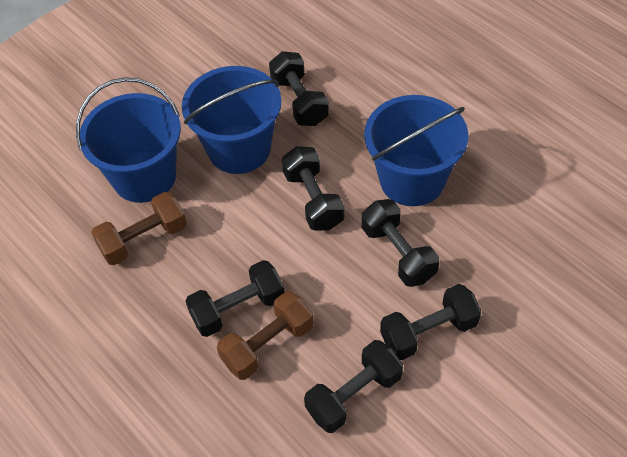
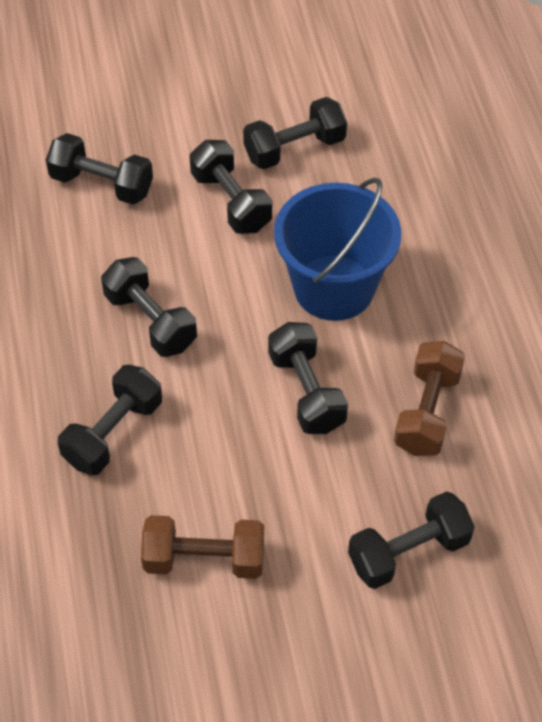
black dumbbell: 6 -> 7
blue bucket: 3 -> 1

